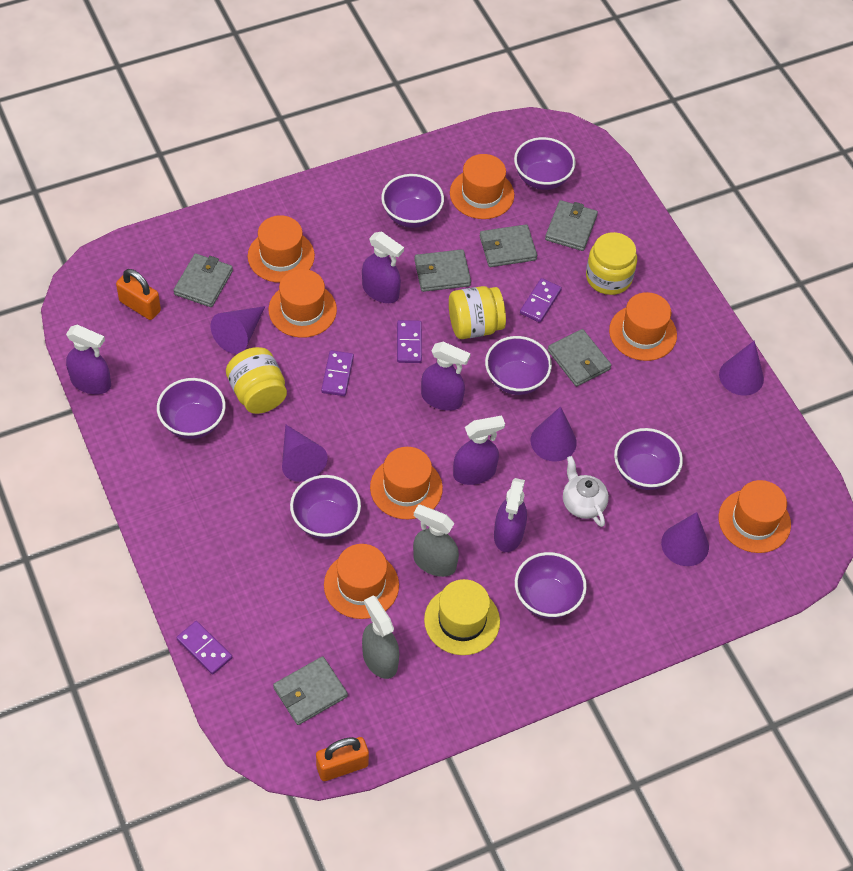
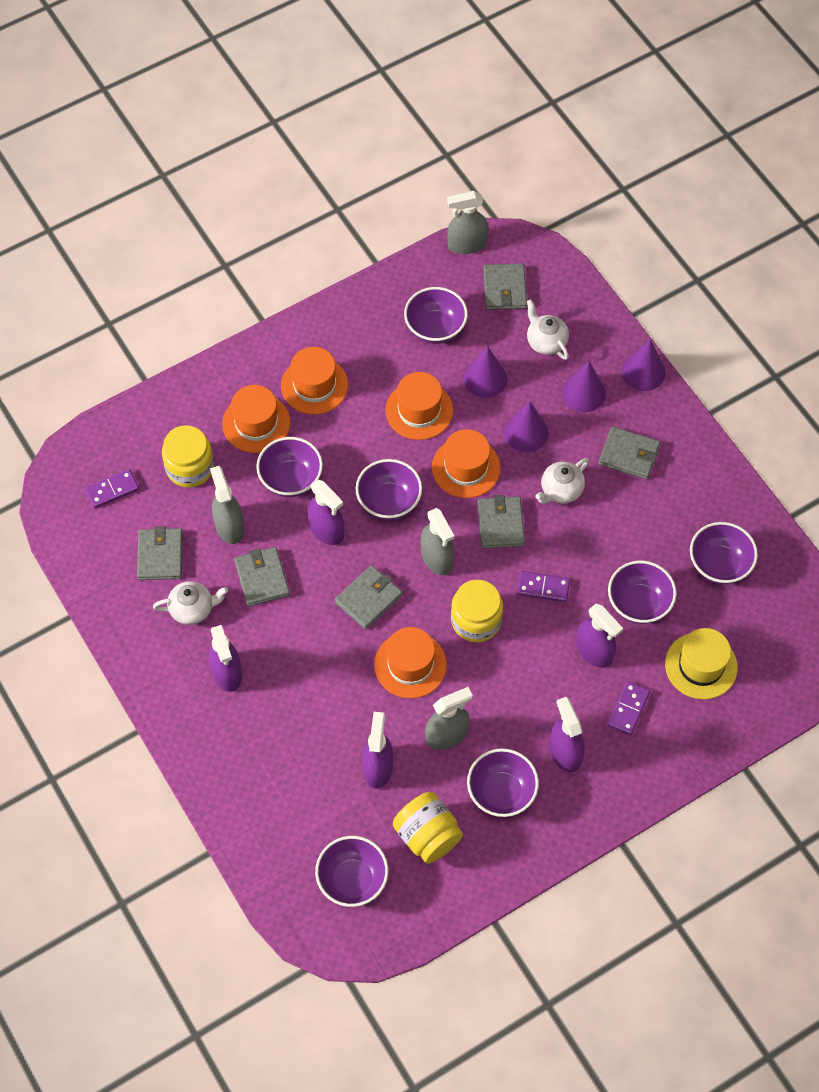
grey spray bottle: 2 -> 4
orange hat: 7 -> 5
orange padlock: 2 -> 0
purple cone: 5 -> 4
purple domino: 4 -> 3
white teapot: 1 -> 3

